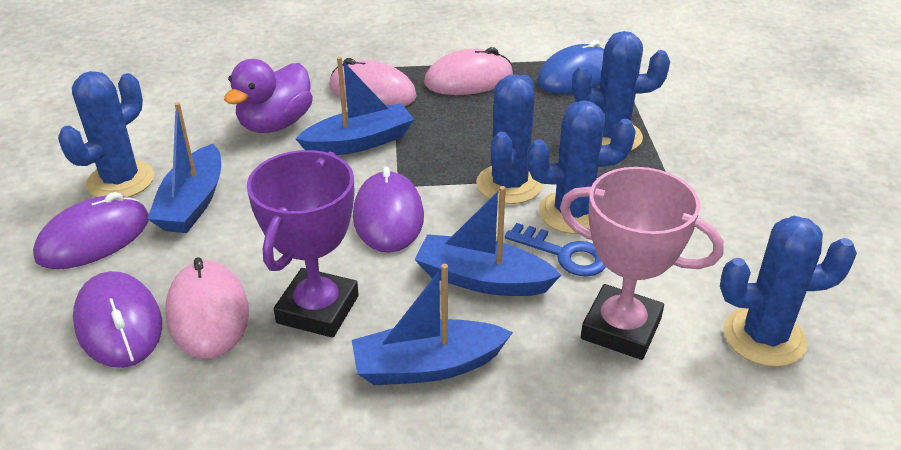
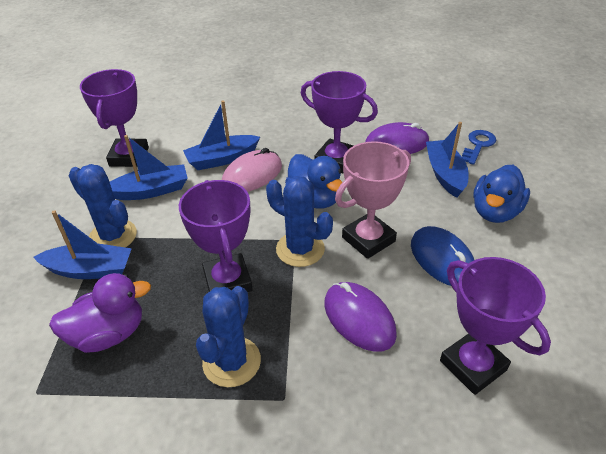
blue cactus: 5 -> 3
blue duck: 0 -> 2
pink mouse: 3 -> 1
purple mouse: 3 -> 2
purple trophy: 1 -> 4

